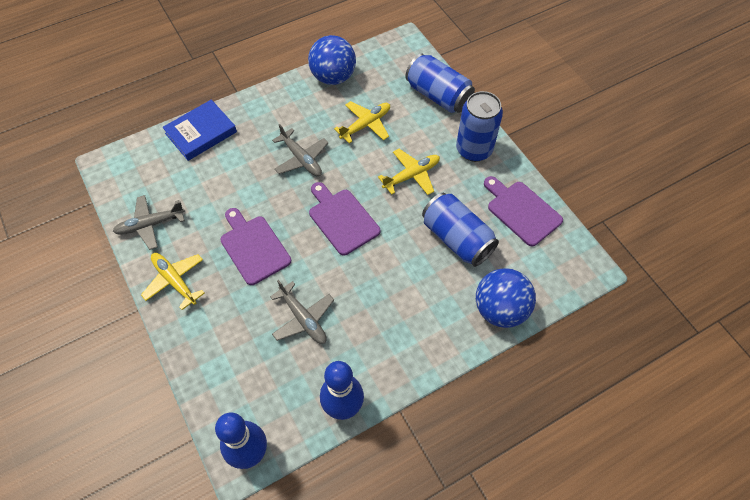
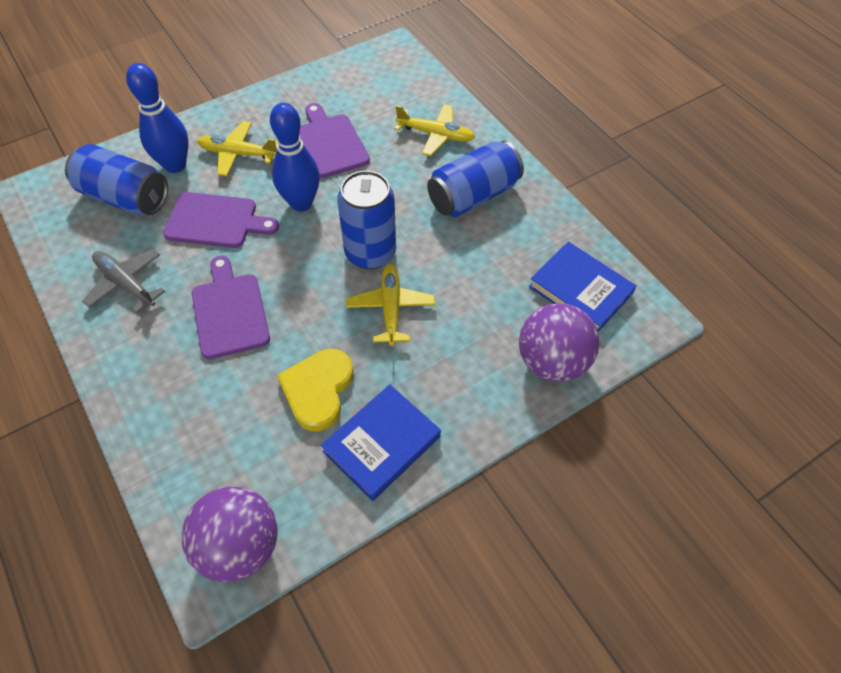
blue ball: 2 -> 0
blue book: 1 -> 2
grey plane: 3 -> 1
purple ball: 0 -> 2
yellow heart: 0 -> 1

